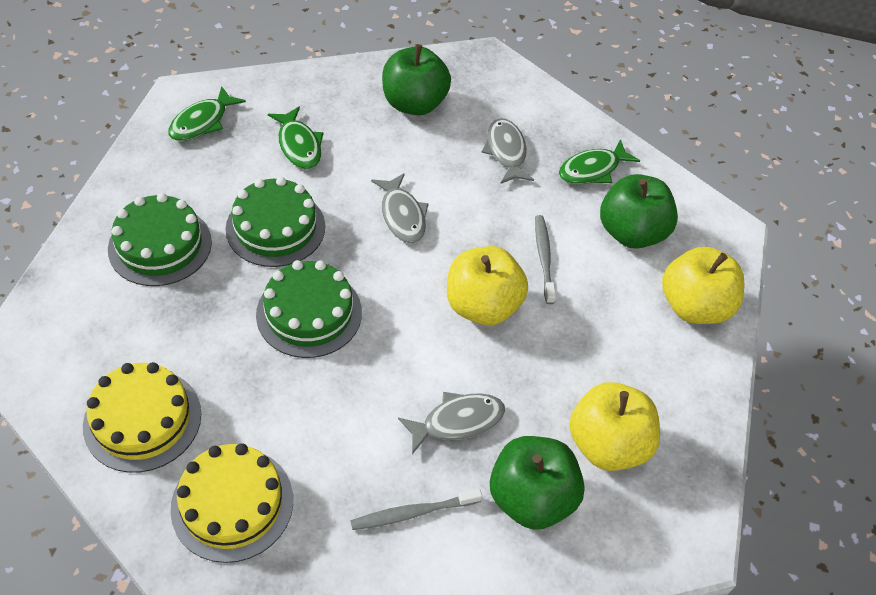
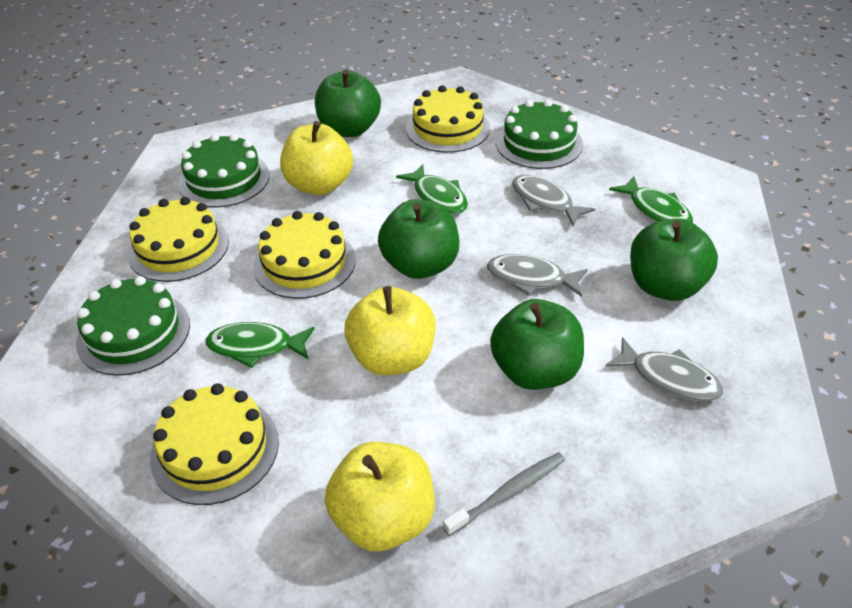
green apple: 3 -> 4
grey toothbrush: 2 -> 1
yellow cake: 2 -> 4

